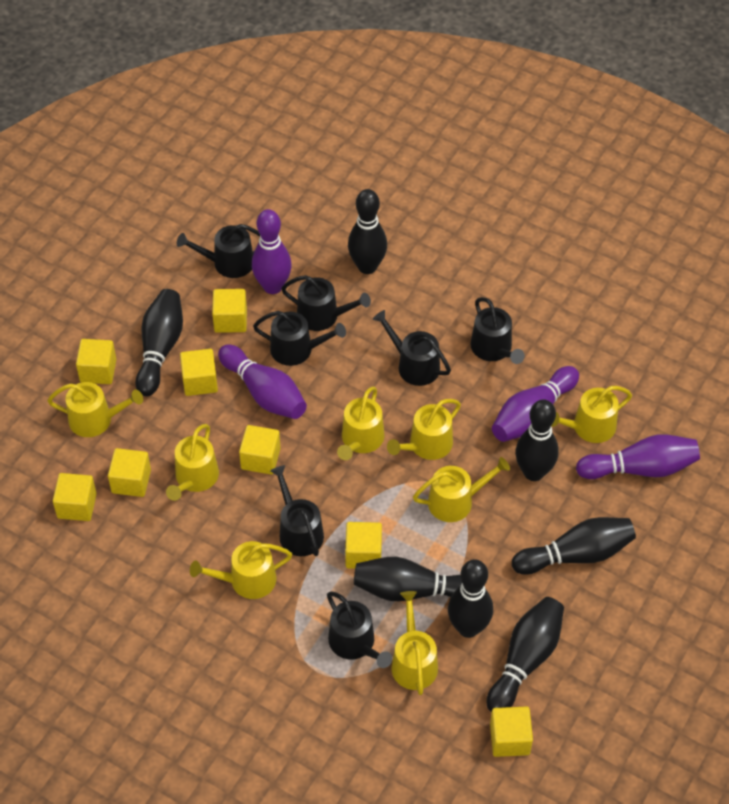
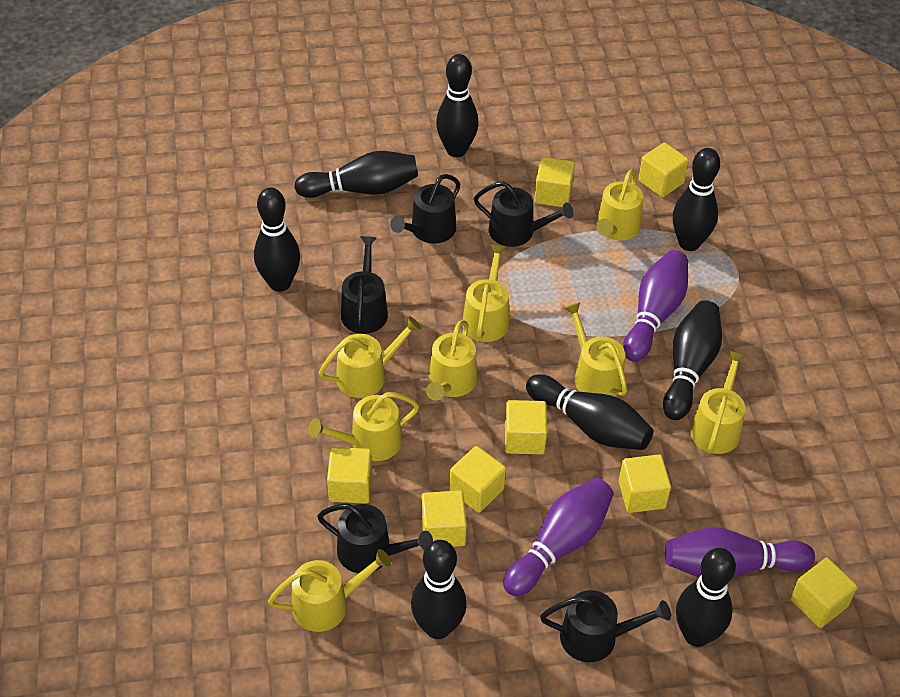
black bowling pin: 7 -> 8
black watering can: 7 -> 5
purple bowling pin: 4 -> 3

